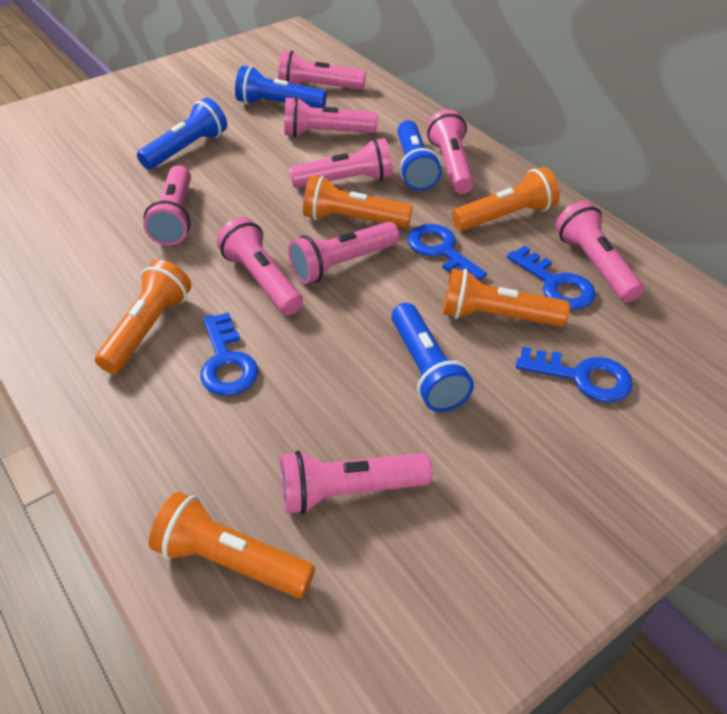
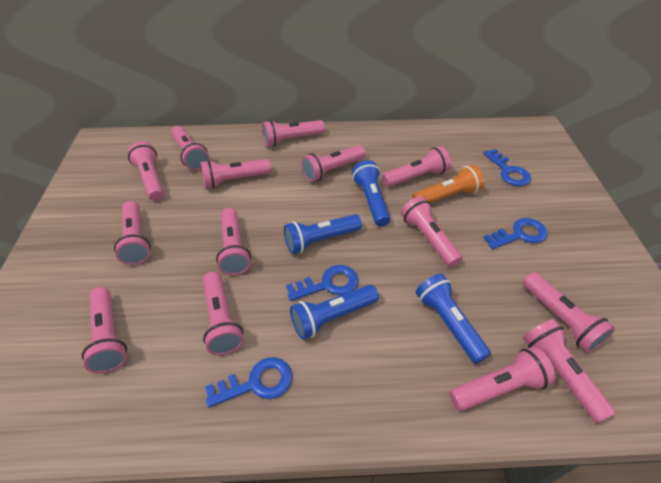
orange flashlight: 5 -> 1
pink flashlight: 9 -> 14

